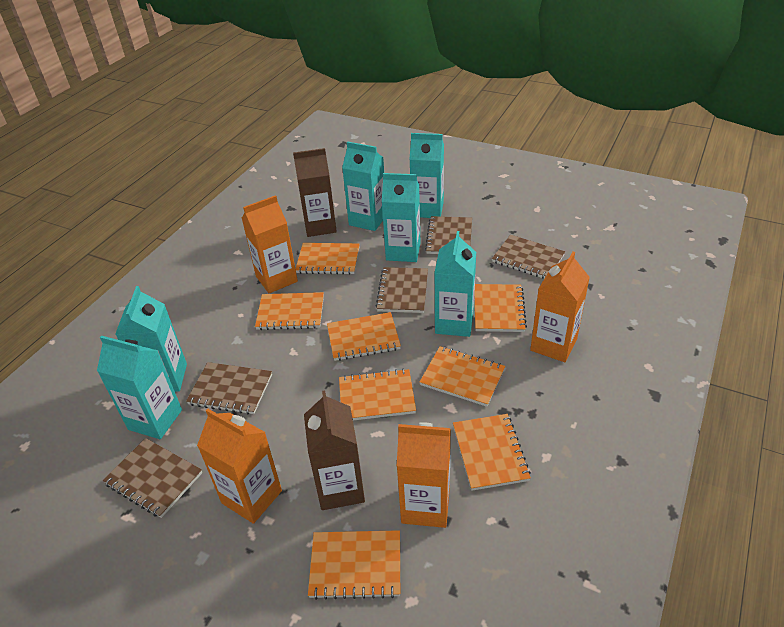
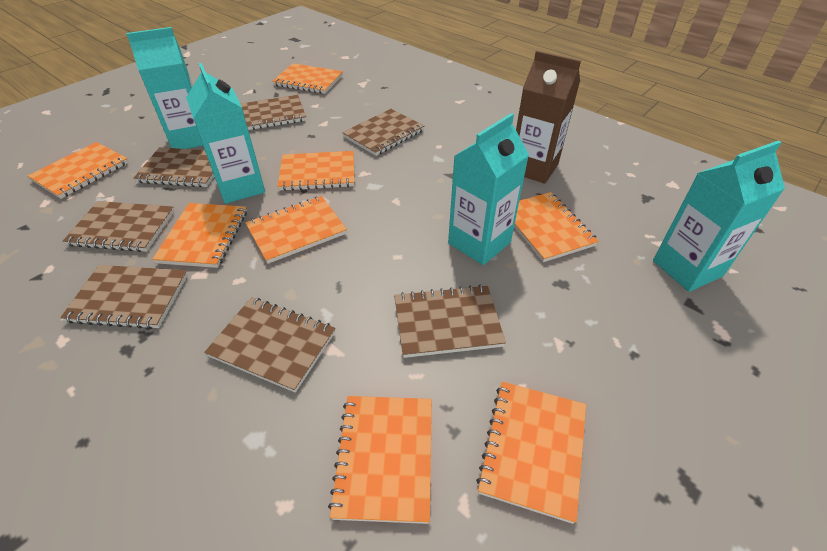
brown carton: 2 -> 1
brown notebook: 5 -> 7
orange carton: 4 -> 0
turquoise carton: 6 -> 4

